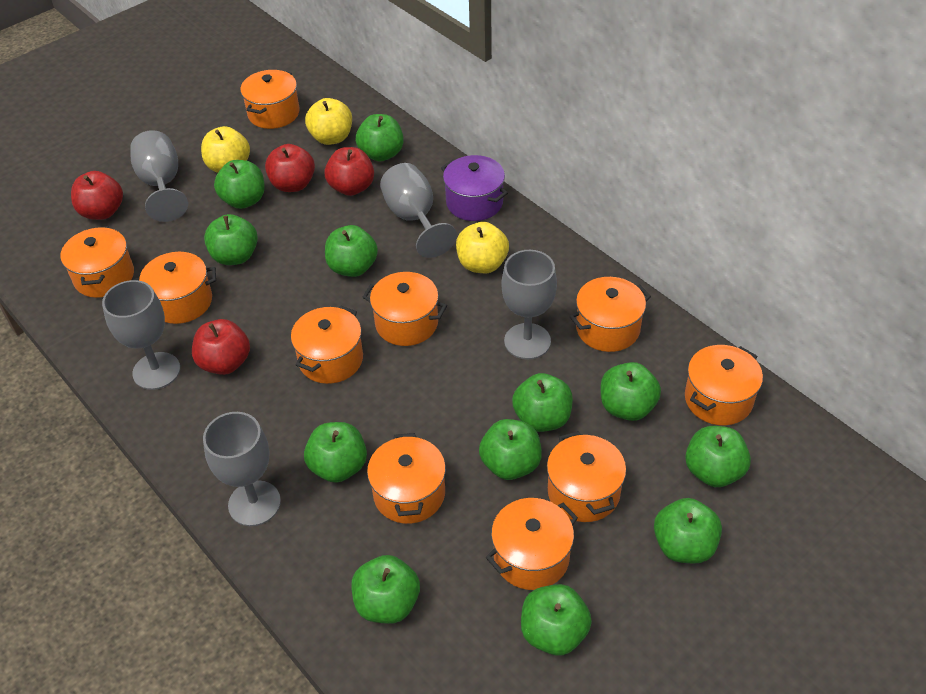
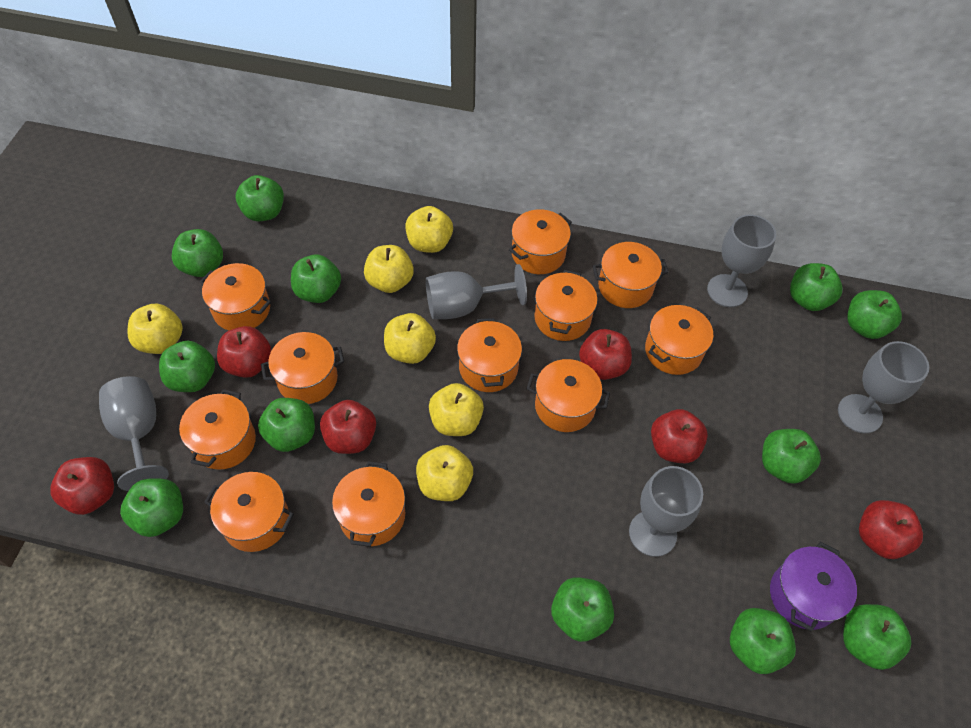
orange pot: 10 -> 11
red apple: 4 -> 6
yellow apple: 3 -> 6

